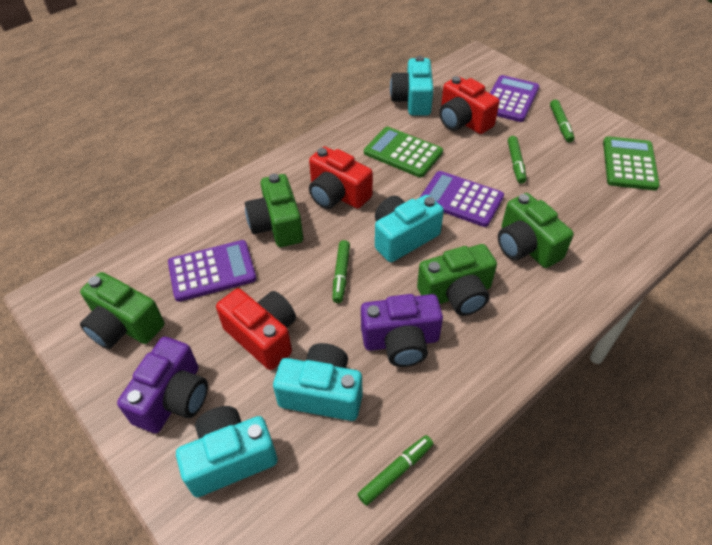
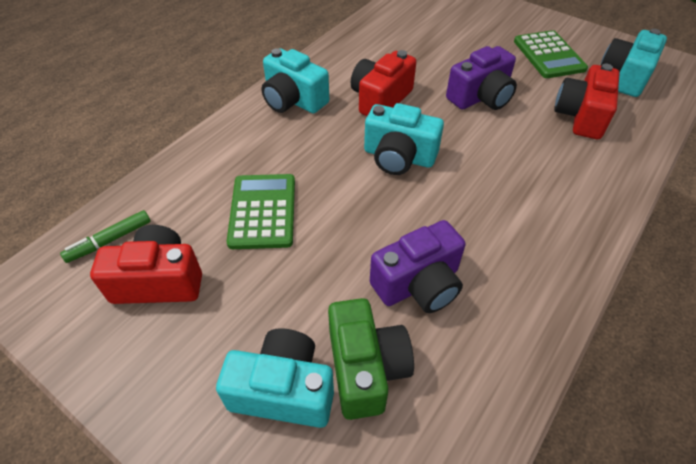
green camera: 4 -> 1
green marker: 4 -> 1
purple calculator: 3 -> 0

